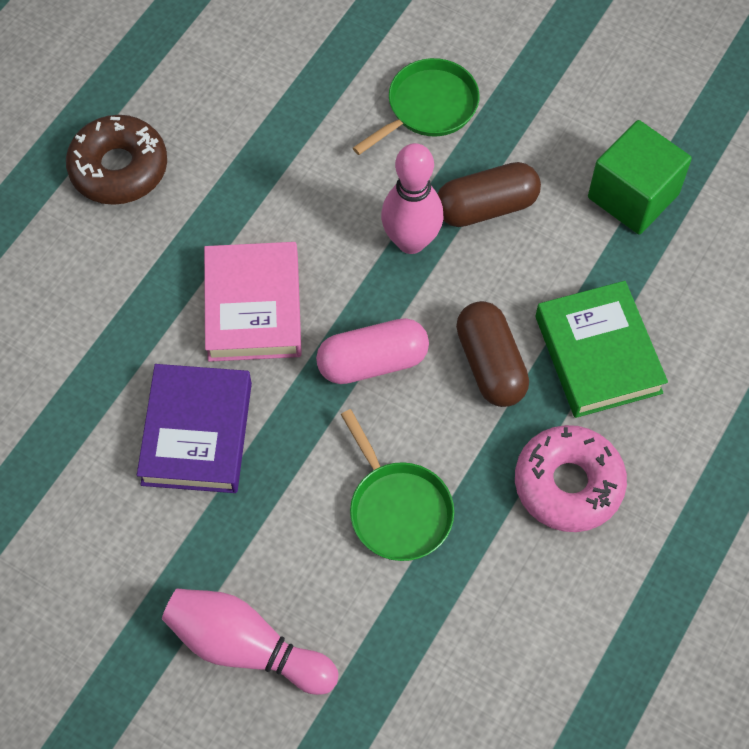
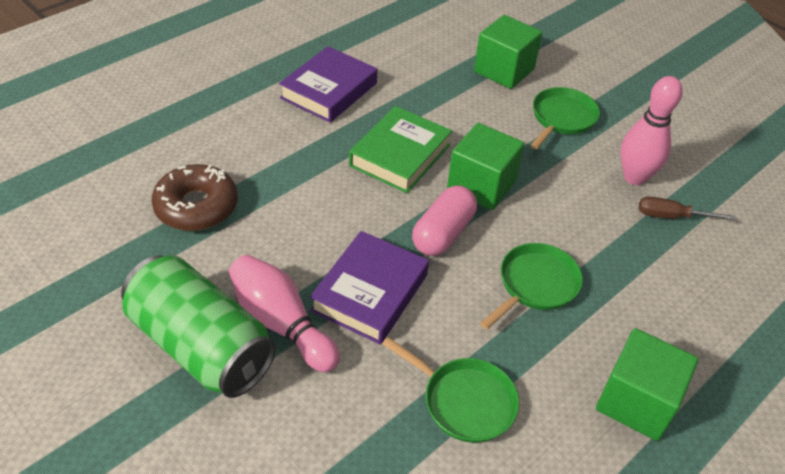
brown capsule: 2 -> 0
brown screwdriver: 0 -> 1
green can: 0 -> 1
green cube: 1 -> 3
green pan: 2 -> 3
pink book: 1 -> 0
pink donut: 1 -> 0
purple book: 1 -> 2

